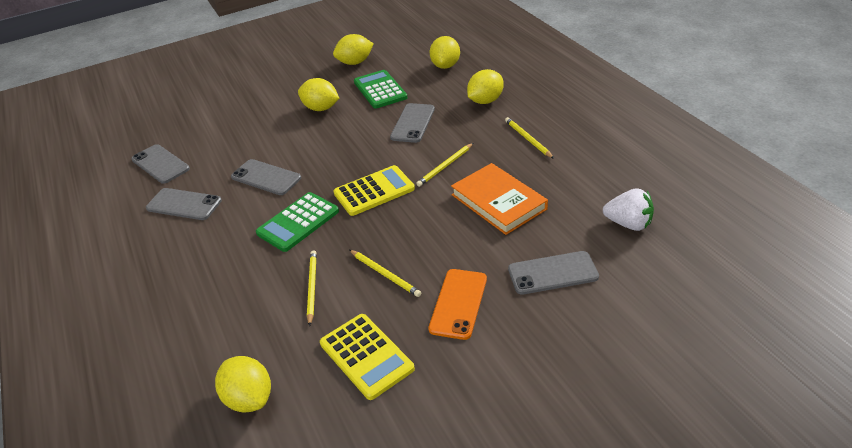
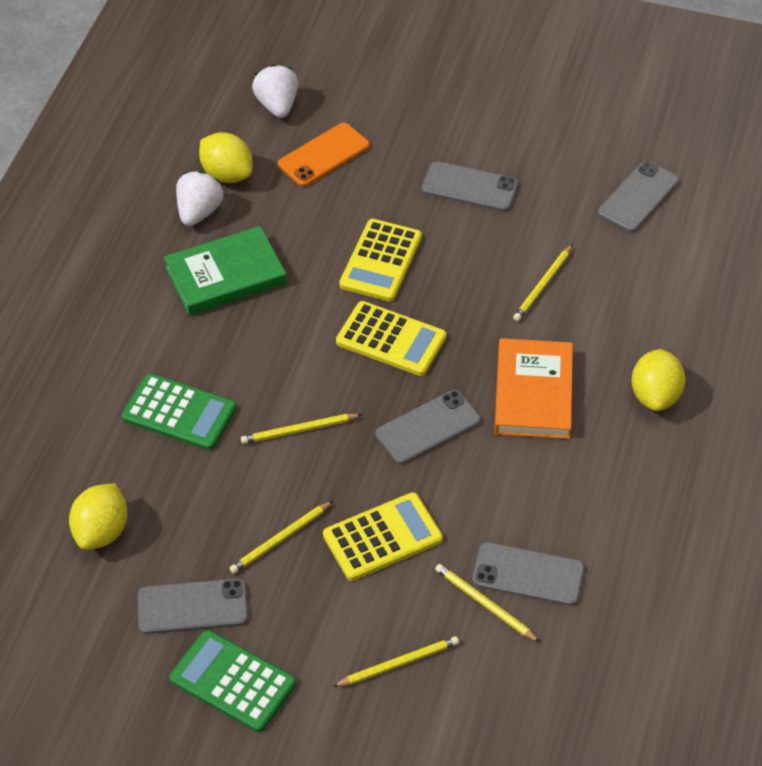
green book: 0 -> 1
white strawberry: 1 -> 2
yellow calculator: 2 -> 3
yellow lemon: 5 -> 3
yellow pencil: 4 -> 5

